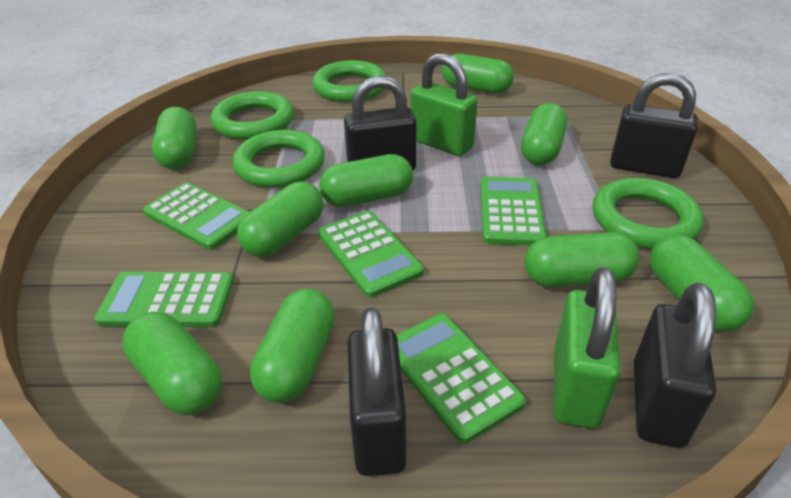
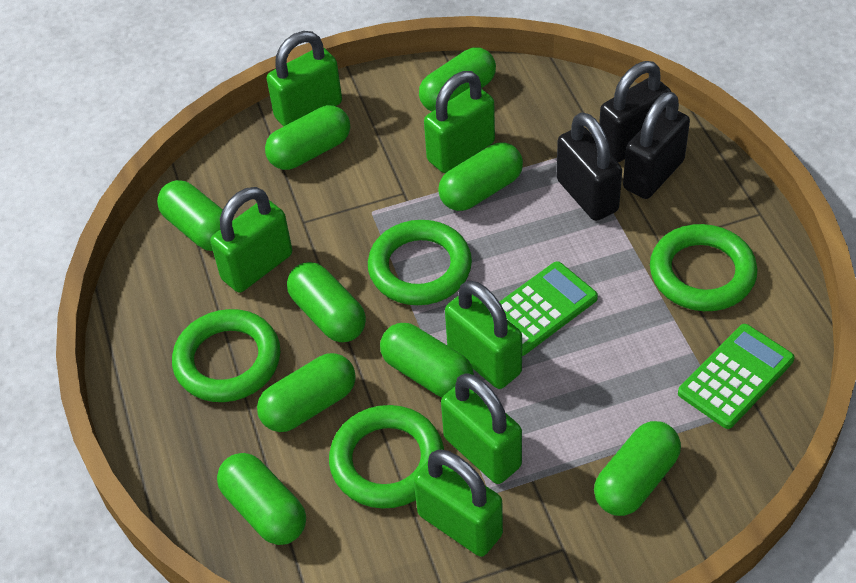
black padlock: 4 -> 3
green calculator: 5 -> 2
green padlock: 2 -> 6

